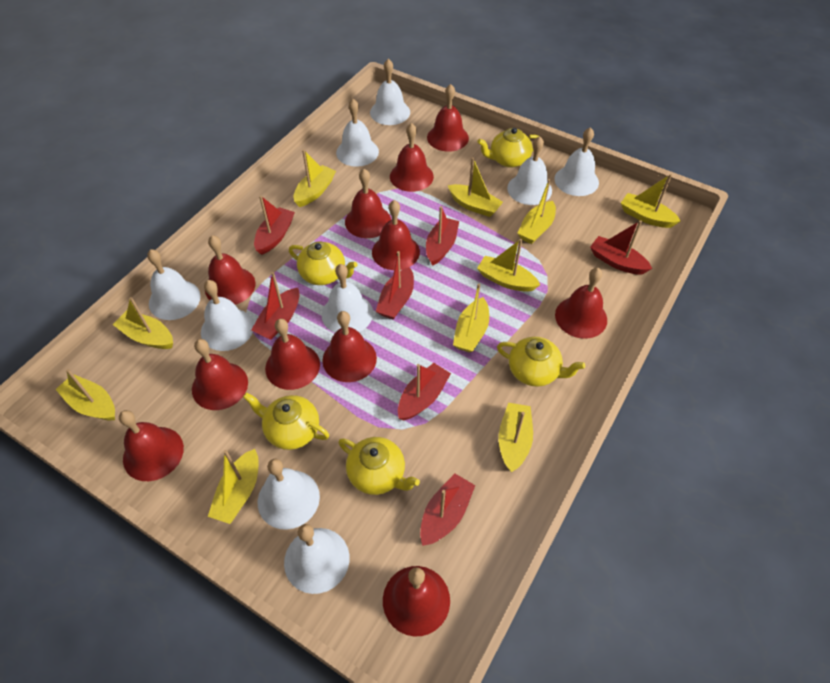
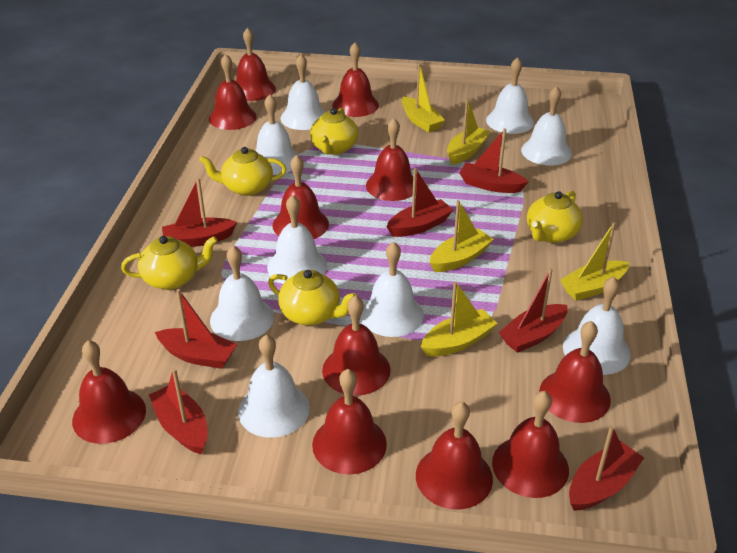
yellow boat: 10 -> 5

